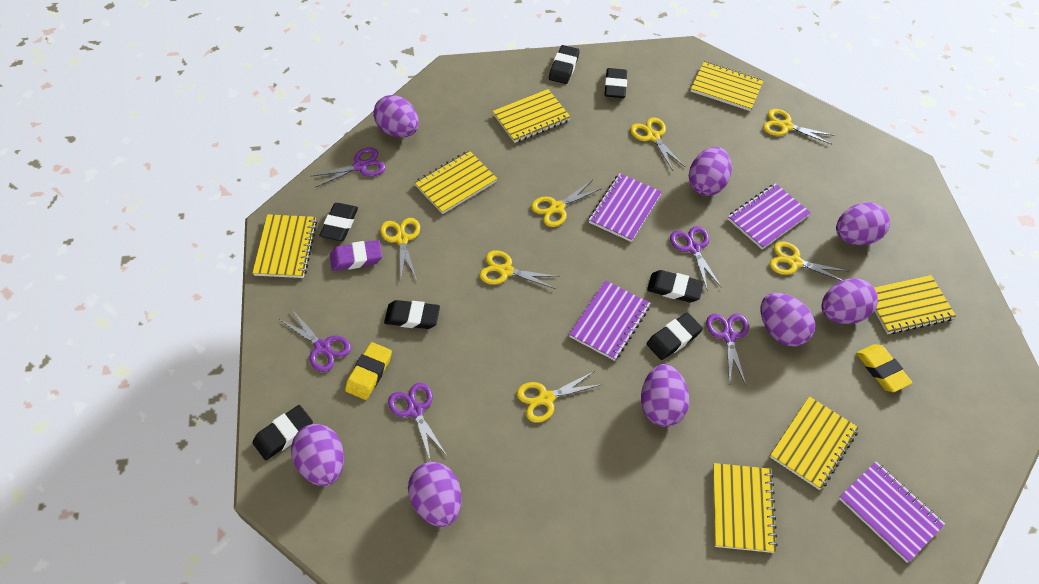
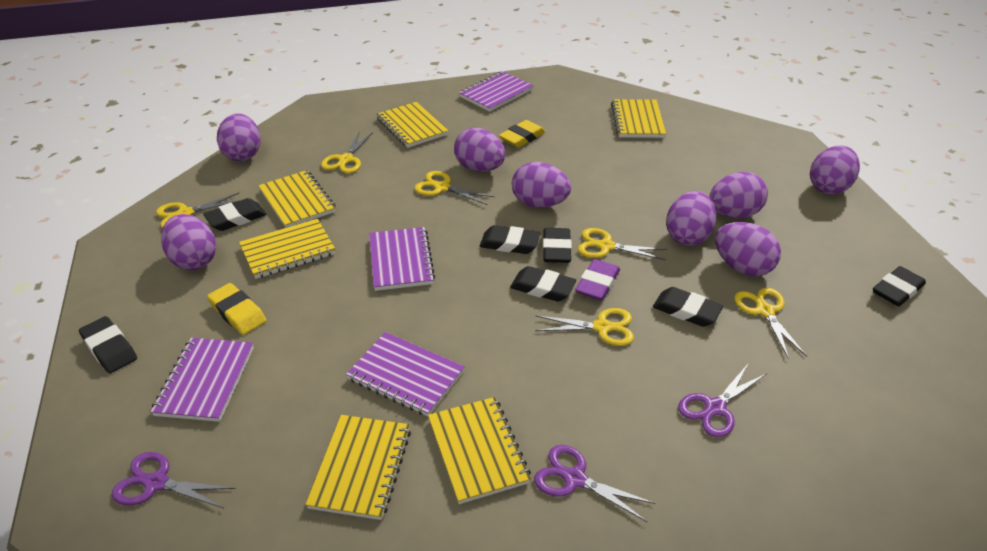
purple scissors: 5 -> 3
yellow notebook: 7 -> 6
yellow scissors: 7 -> 6

